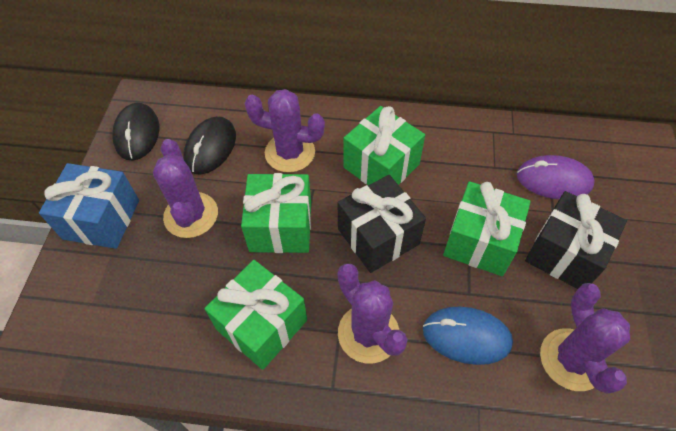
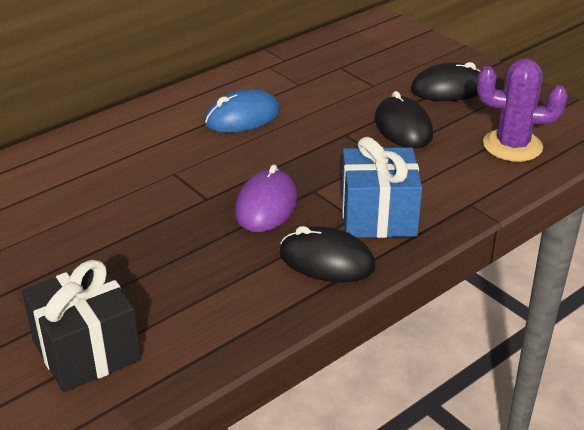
black gift: 2 -> 1
black mouse: 2 -> 3
green gift: 4 -> 0
purple cactus: 4 -> 1

